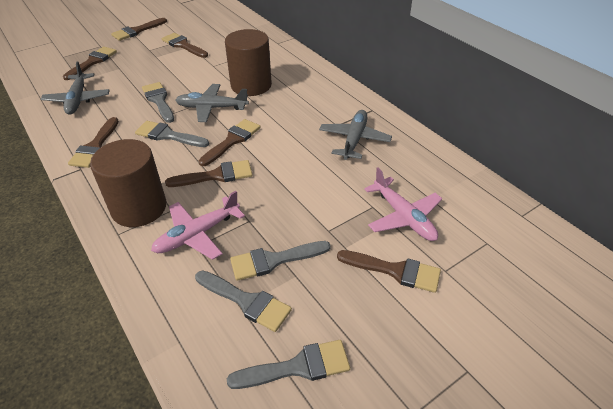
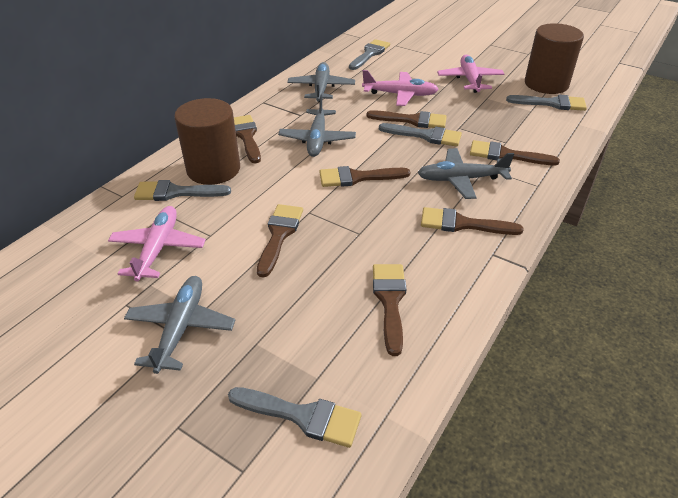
grey plane: 3 -> 4
pink plane: 2 -> 3

